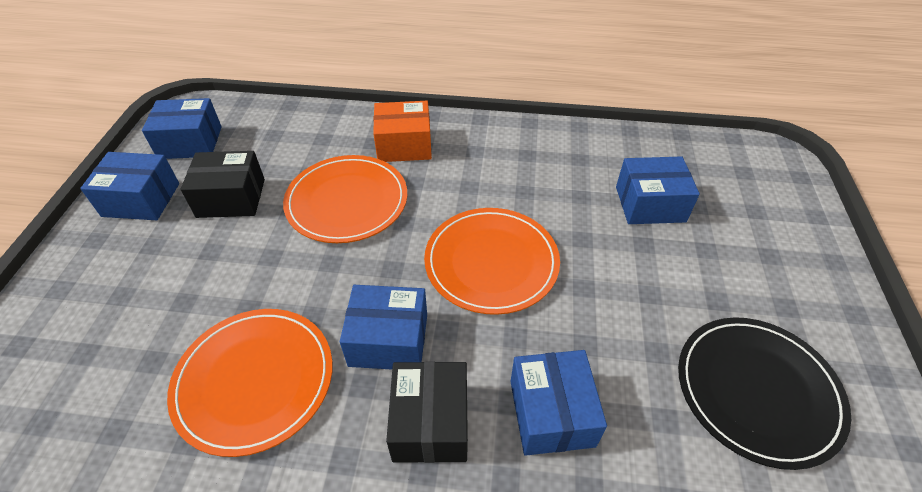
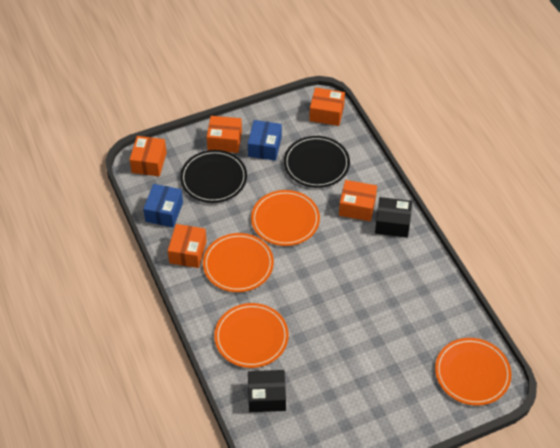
black plate: 1 -> 2
blue box: 5 -> 2
orange box: 1 -> 5
orange plate: 3 -> 4

